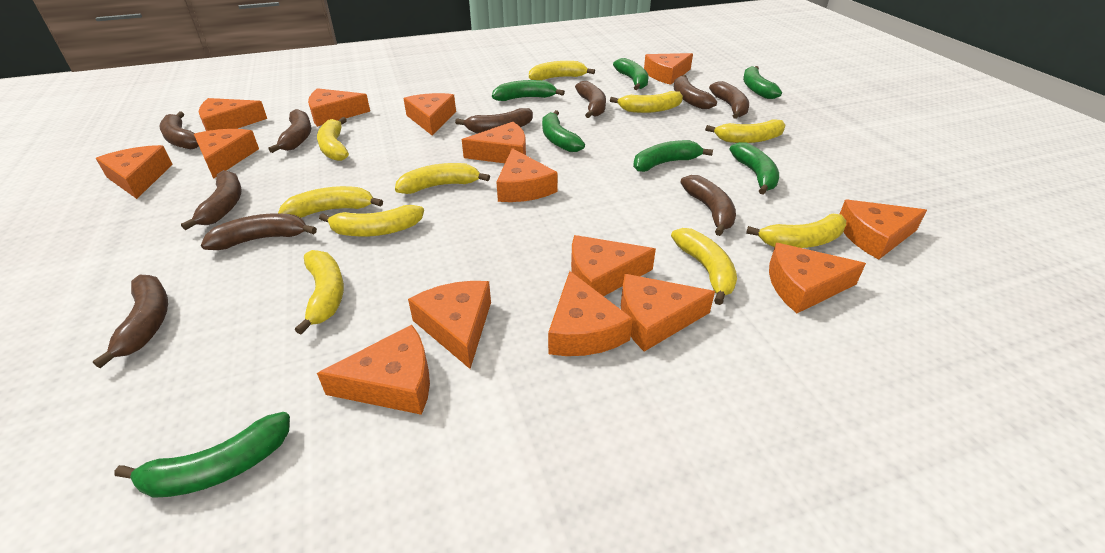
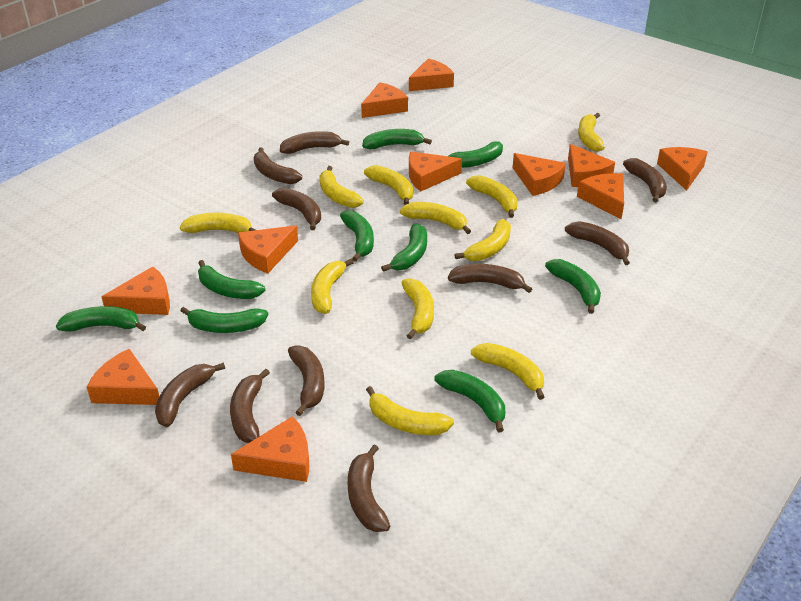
green banana: 7 -> 9
orange cheese: 15 -> 11
yellow banana: 10 -> 11

